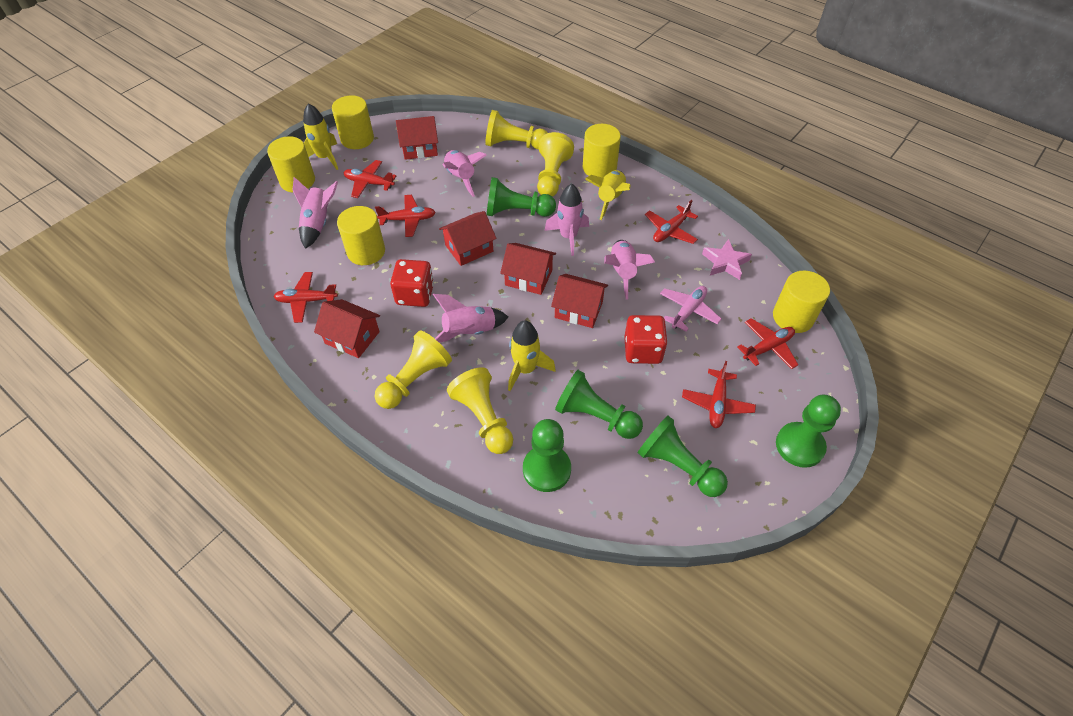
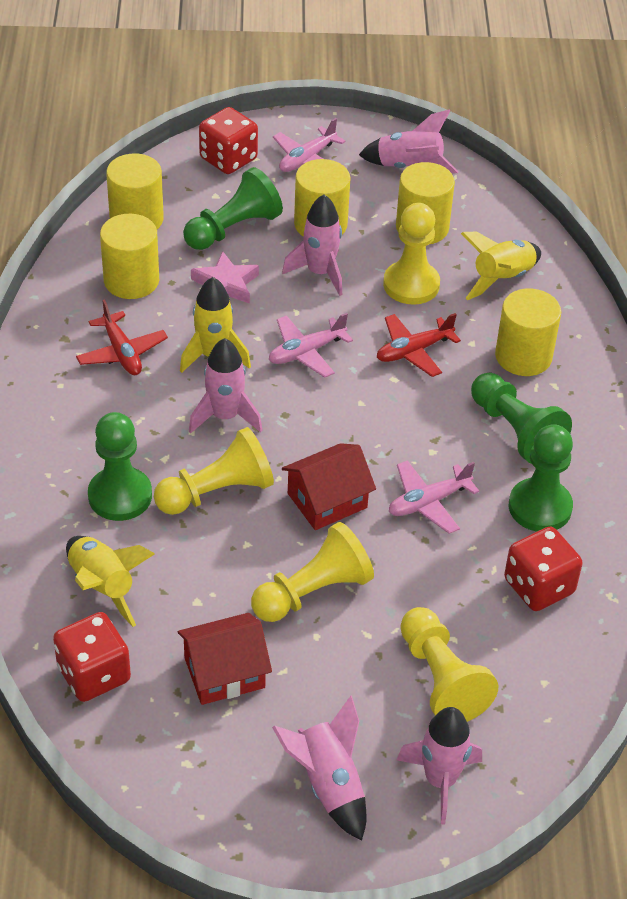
green pawn: 5 -> 4
pink plane: 1 -> 3
red dice: 2 -> 3
red house: 5 -> 2
red plane: 6 -> 2

